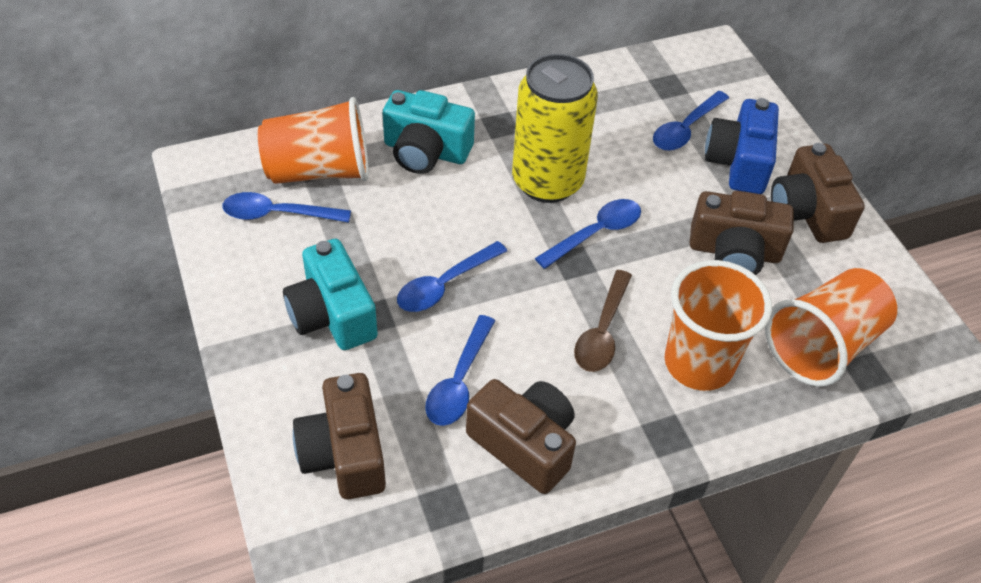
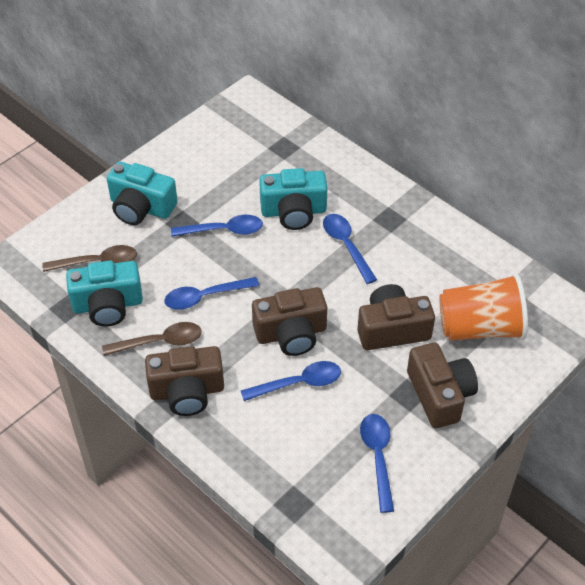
blue camera: 1 -> 0
brown spoon: 1 -> 2
orange cup: 3 -> 1
turquoise camera: 2 -> 3
yellow can: 1 -> 0

